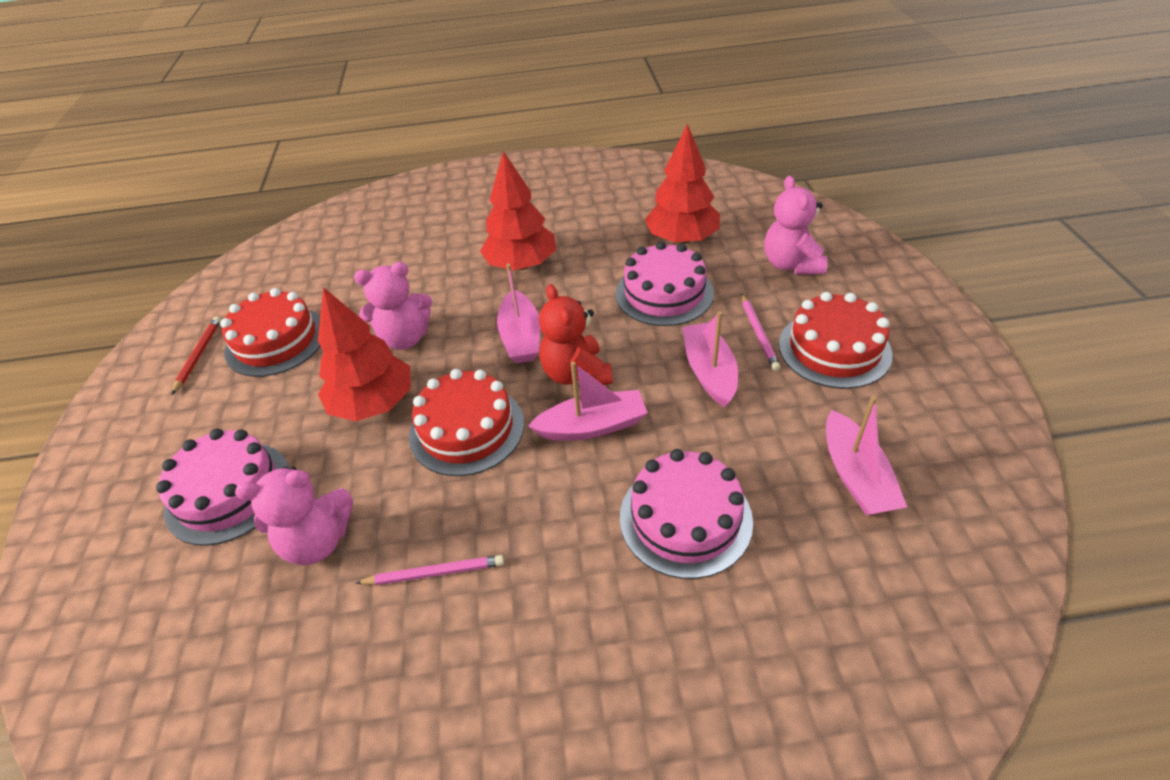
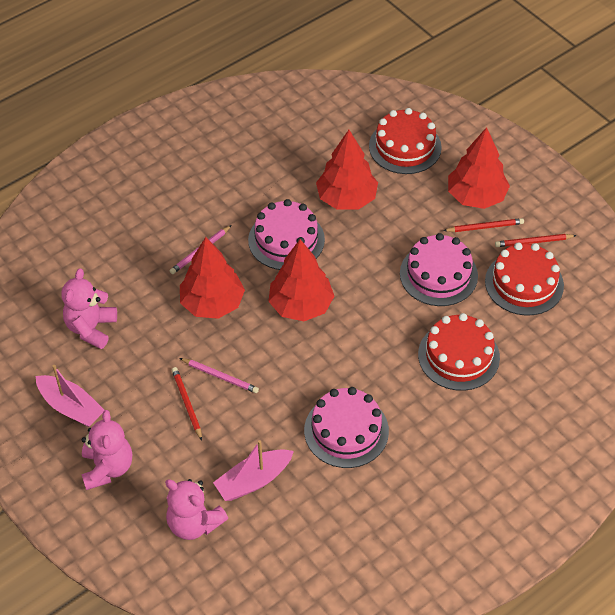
pink boat: 4 -> 2
red pencil: 1 -> 3
red teddy bear: 1 -> 0
red tree: 3 -> 4

